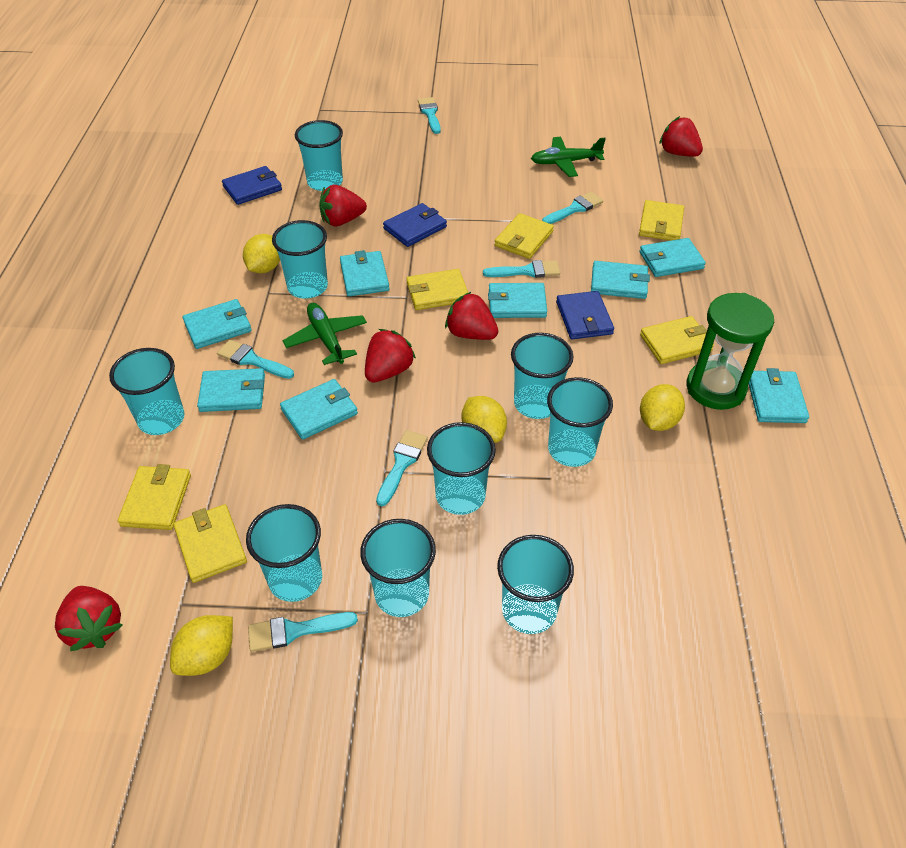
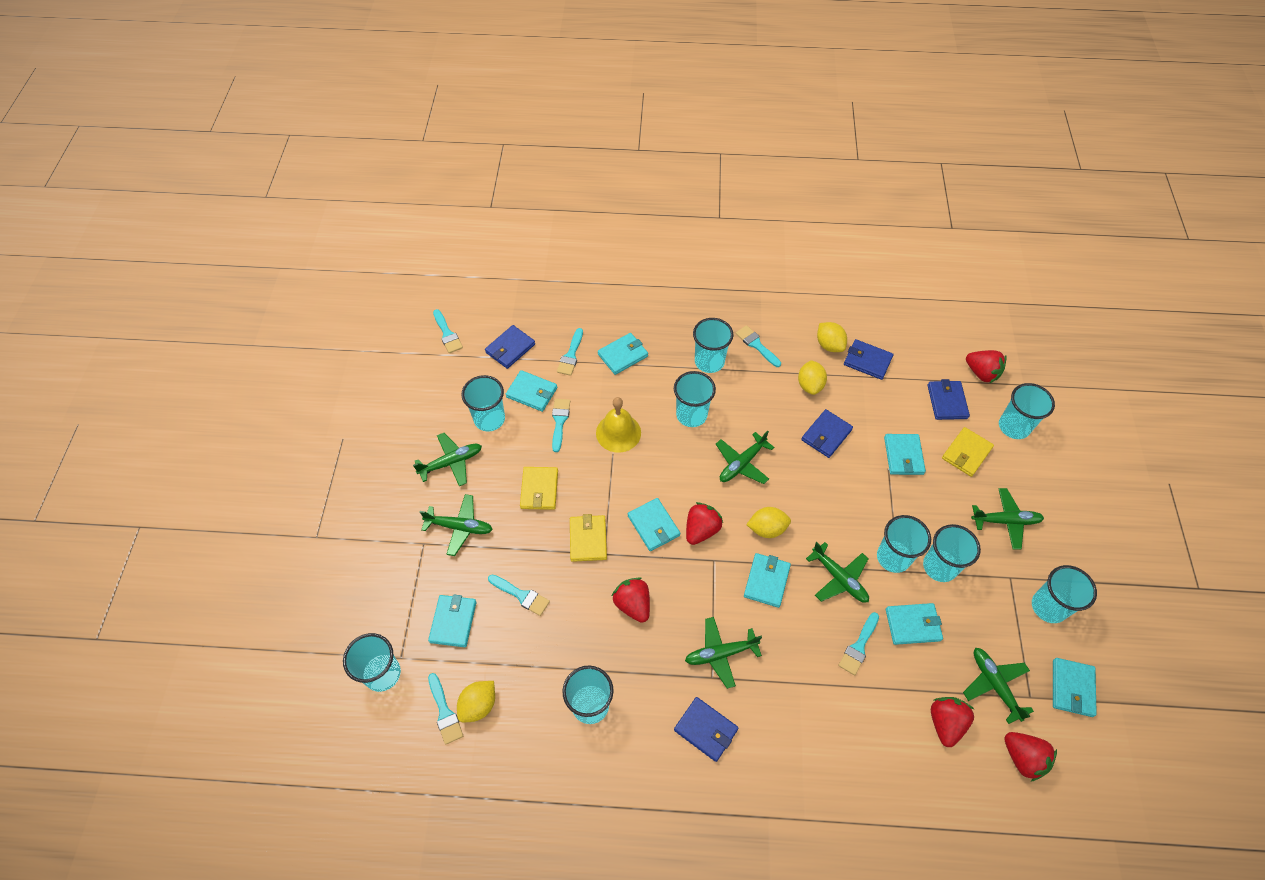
blue wallet: 3 -> 5
green hourglass: 1 -> 0
green plane: 2 -> 7
turquoise brush: 6 -> 7
yellow bell: 0 -> 1
yellow wallet: 6 -> 3

